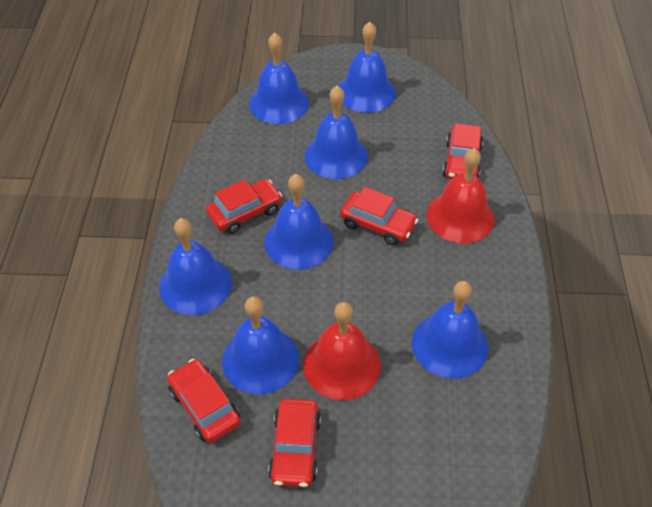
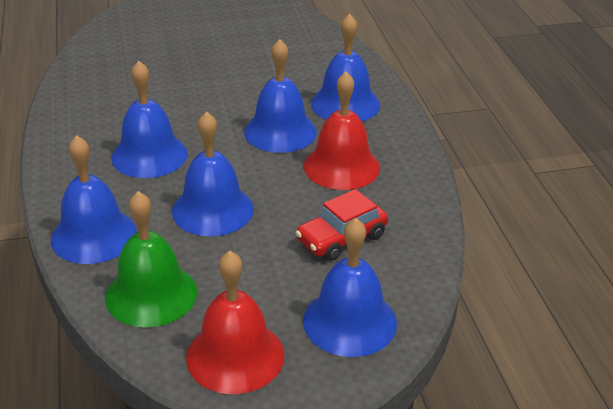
blue bell: 7 -> 6
green bell: 0 -> 1
red car: 5 -> 1

